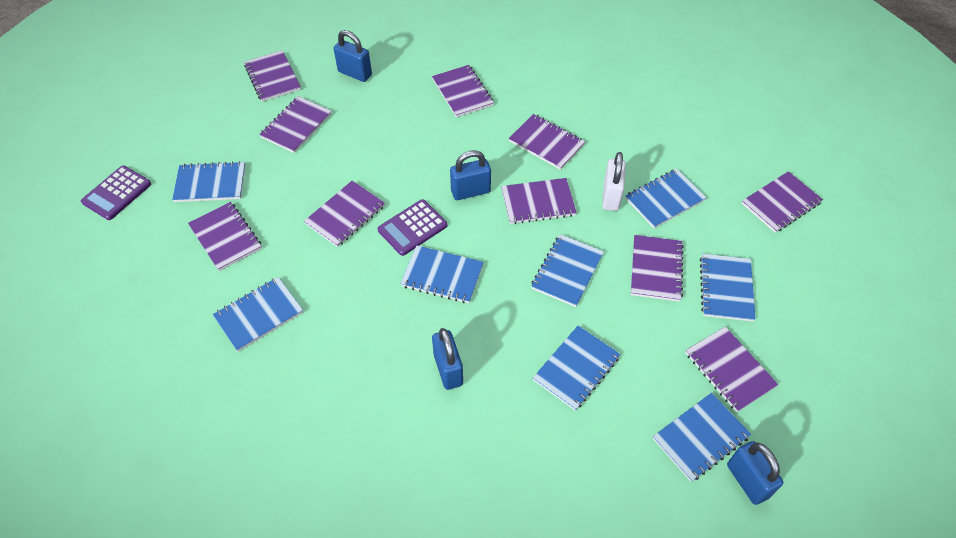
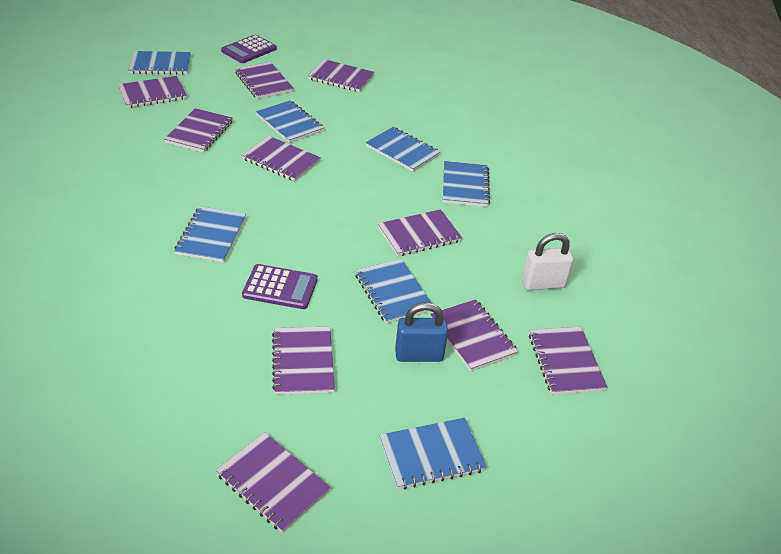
blue notebook: 8 -> 7
blue padlock: 4 -> 1

